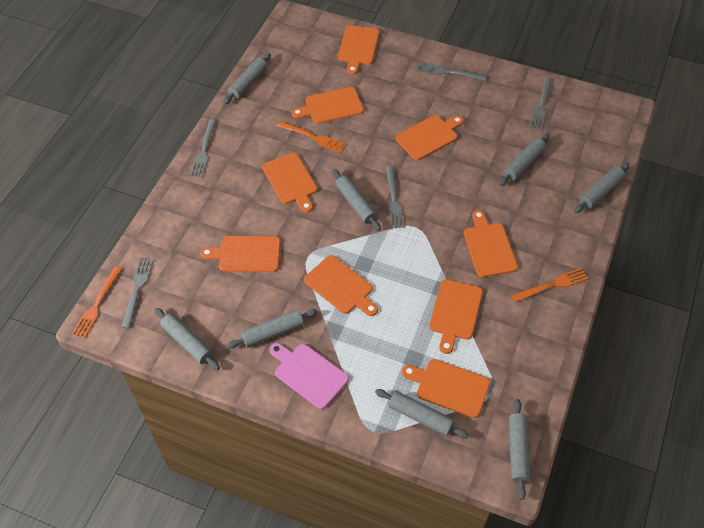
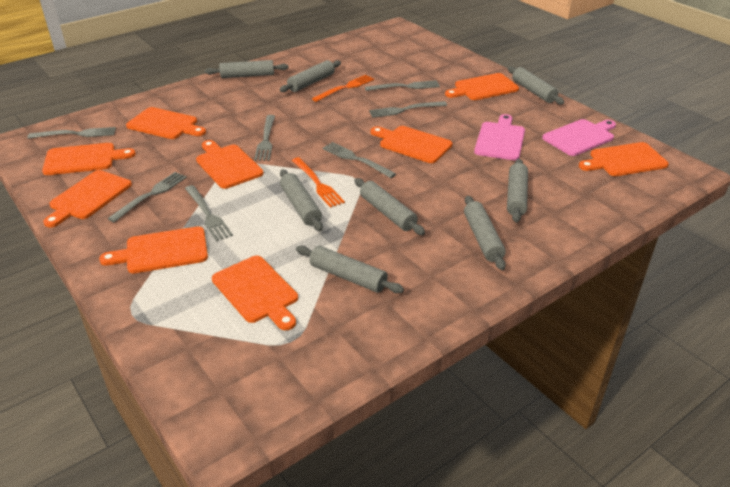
grey fork: 5 -> 7
orange fork: 3 -> 2
pink cutting board: 1 -> 2

